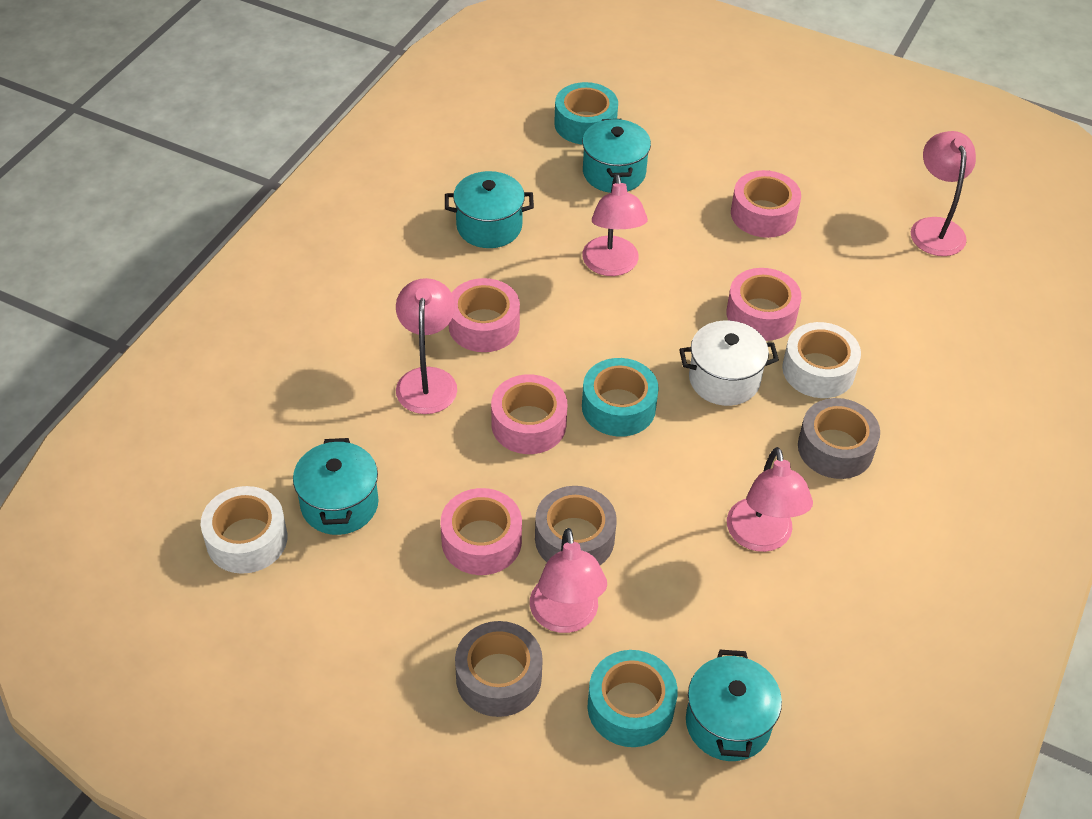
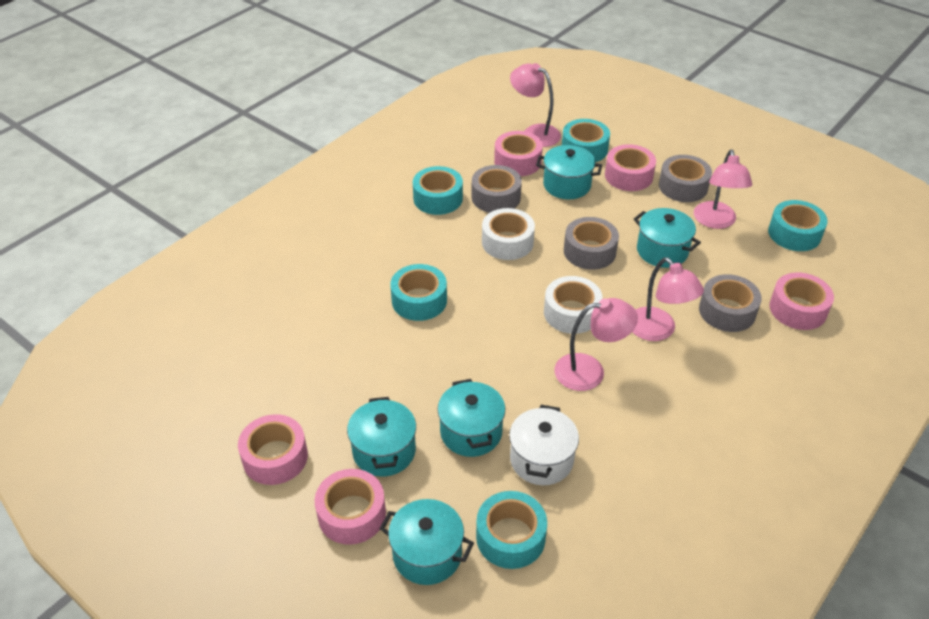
grey tape: 3 -> 4
pink lamp: 5 -> 4
turquoise pot: 4 -> 5
turquoise tape: 3 -> 5

